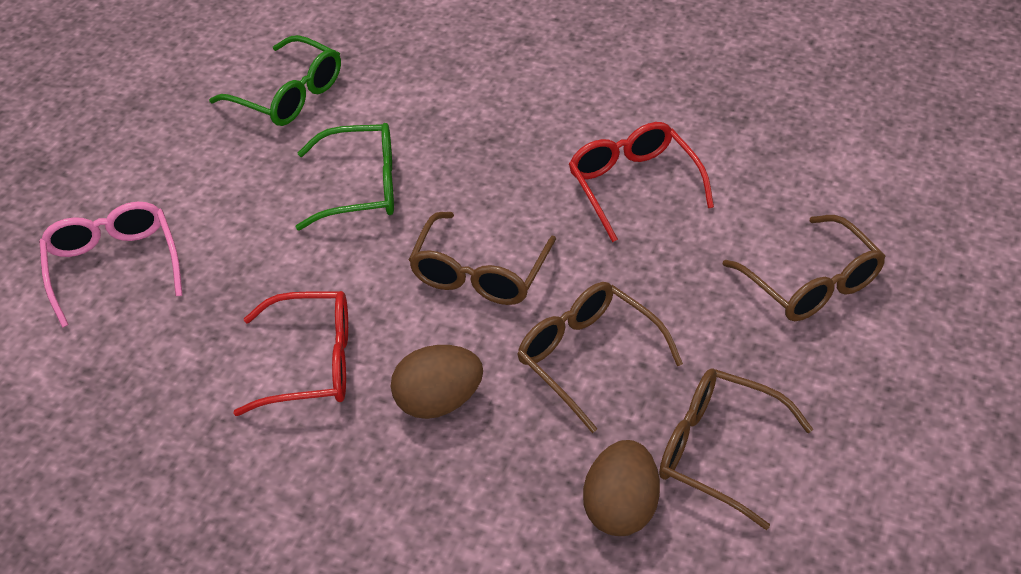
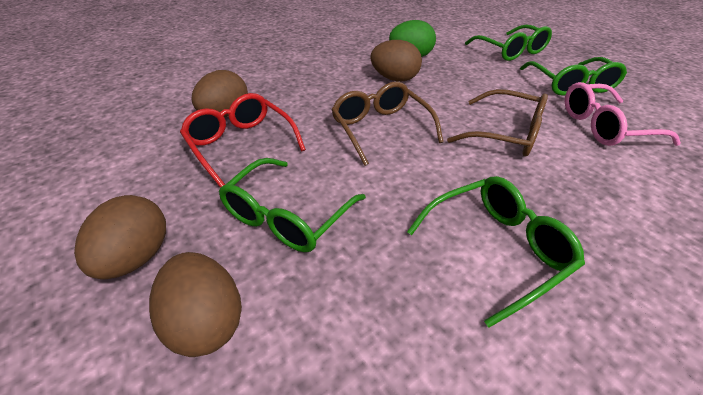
brown egg: 2 -> 4
brown glasses: 4 -> 2
green egg: 0 -> 1
green glasses: 2 -> 4
red glasses: 2 -> 1

